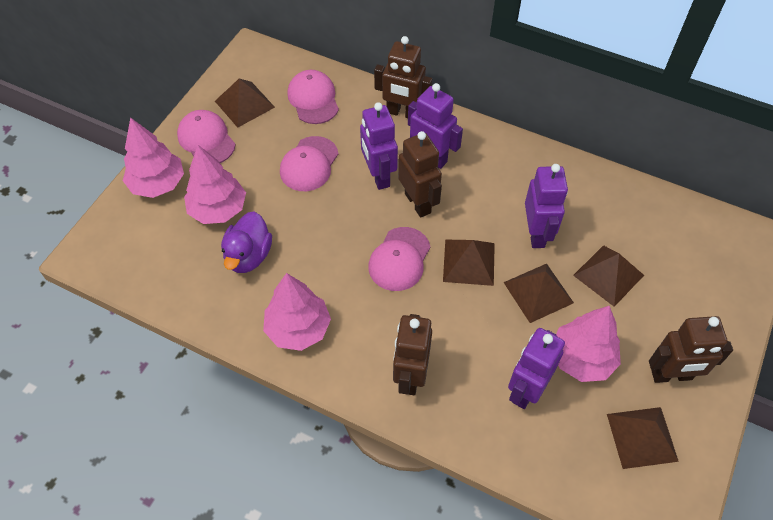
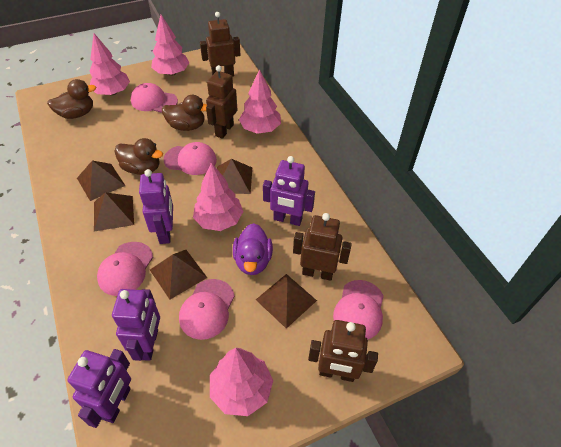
brown duck: 0 -> 3
pink cap: 4 -> 5
pink tree: 4 -> 5

